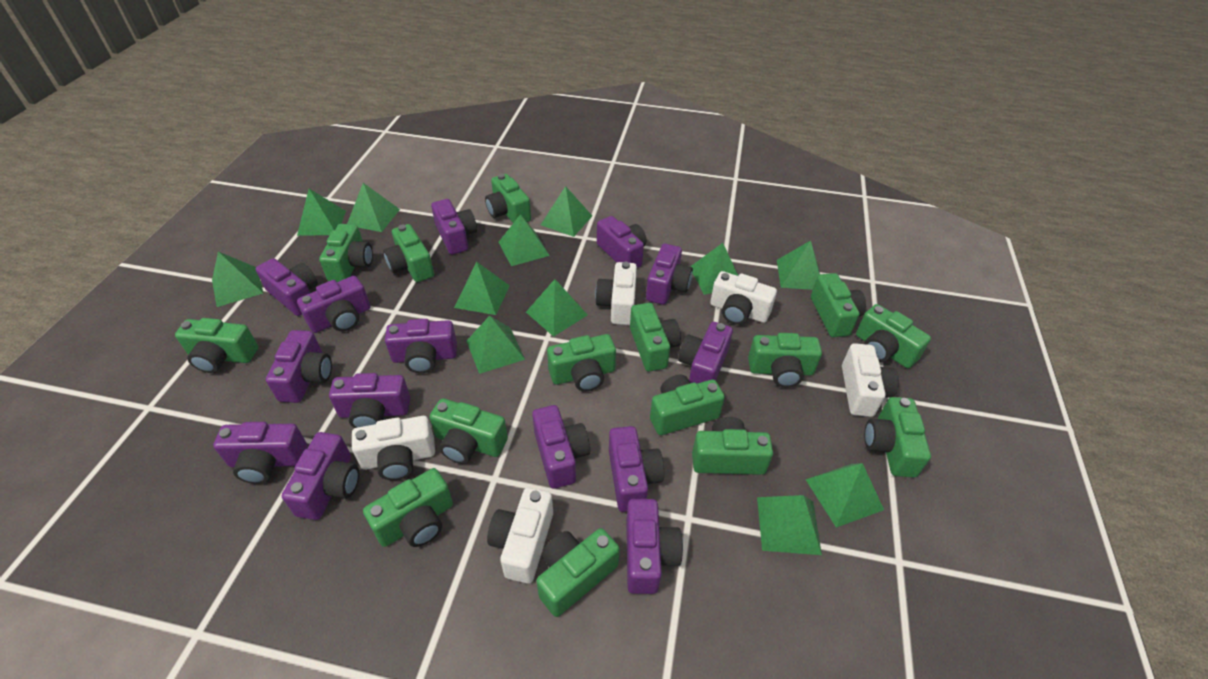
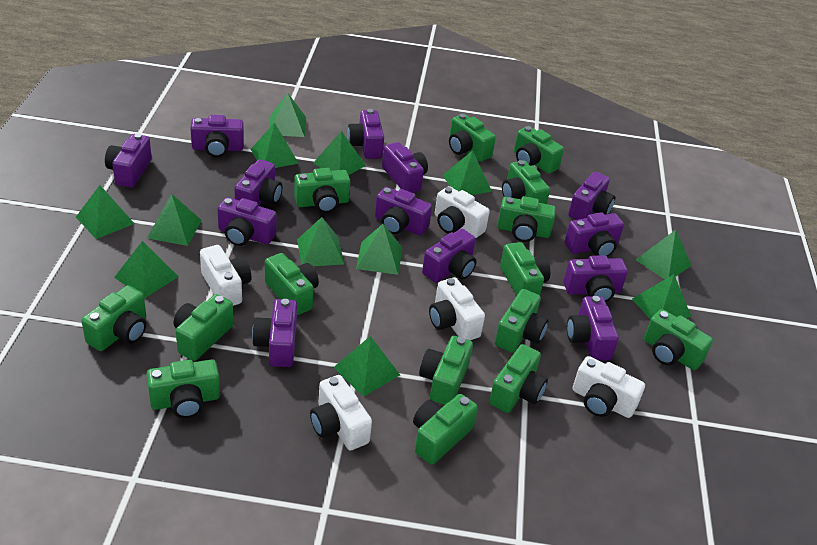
purple camera: 14 -> 13

